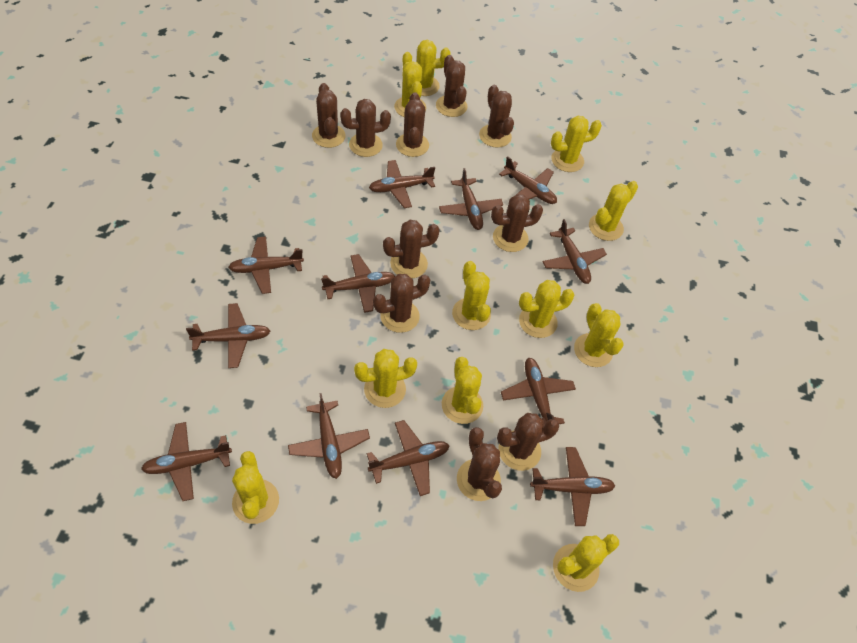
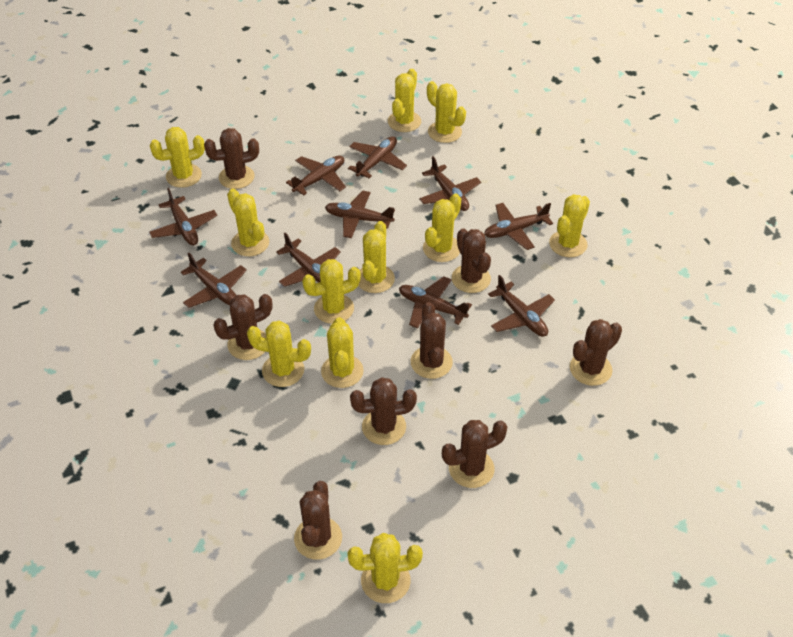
brown cactus: 10 -> 8
brown plane: 12 -> 10

